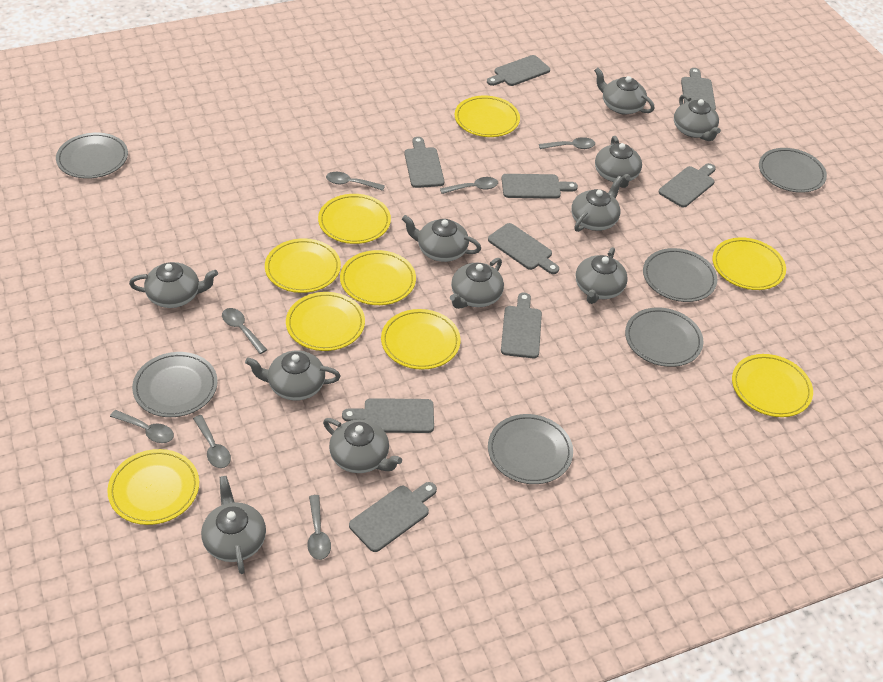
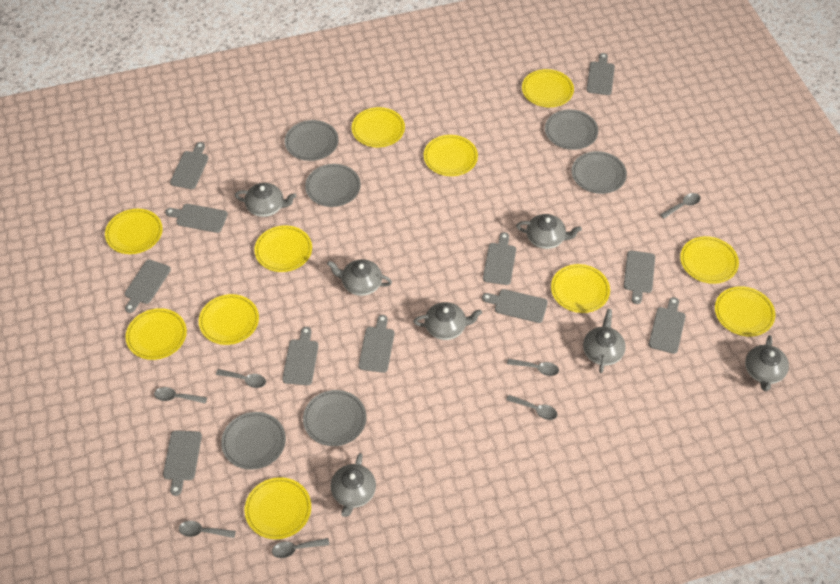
grey cutting board: 9 -> 11
grey teapot: 11 -> 7
yellow plate: 9 -> 11

